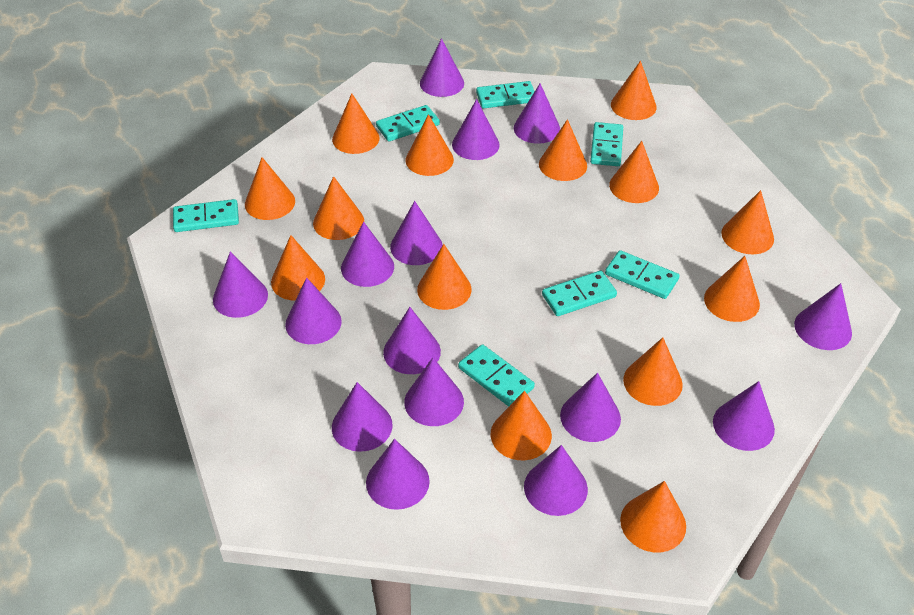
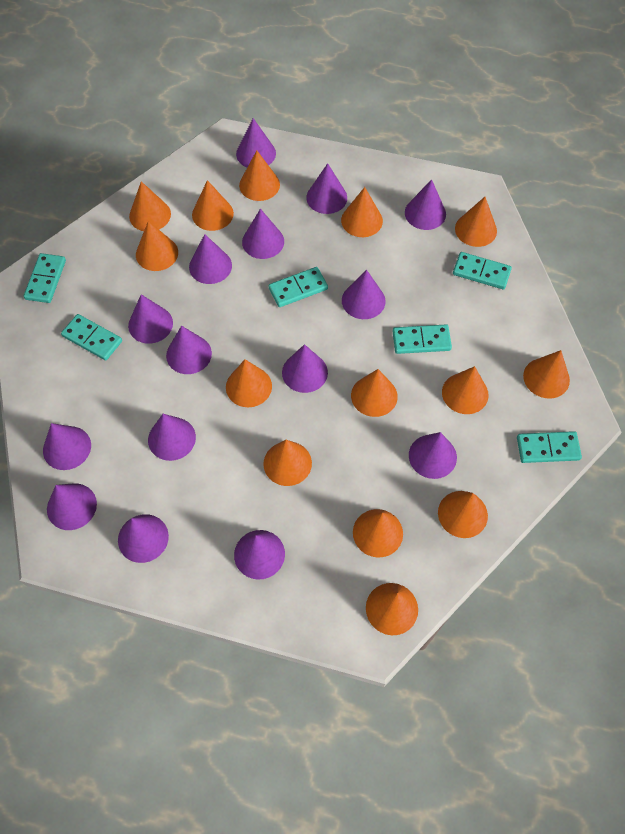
turquoise domino: 7 -> 6

